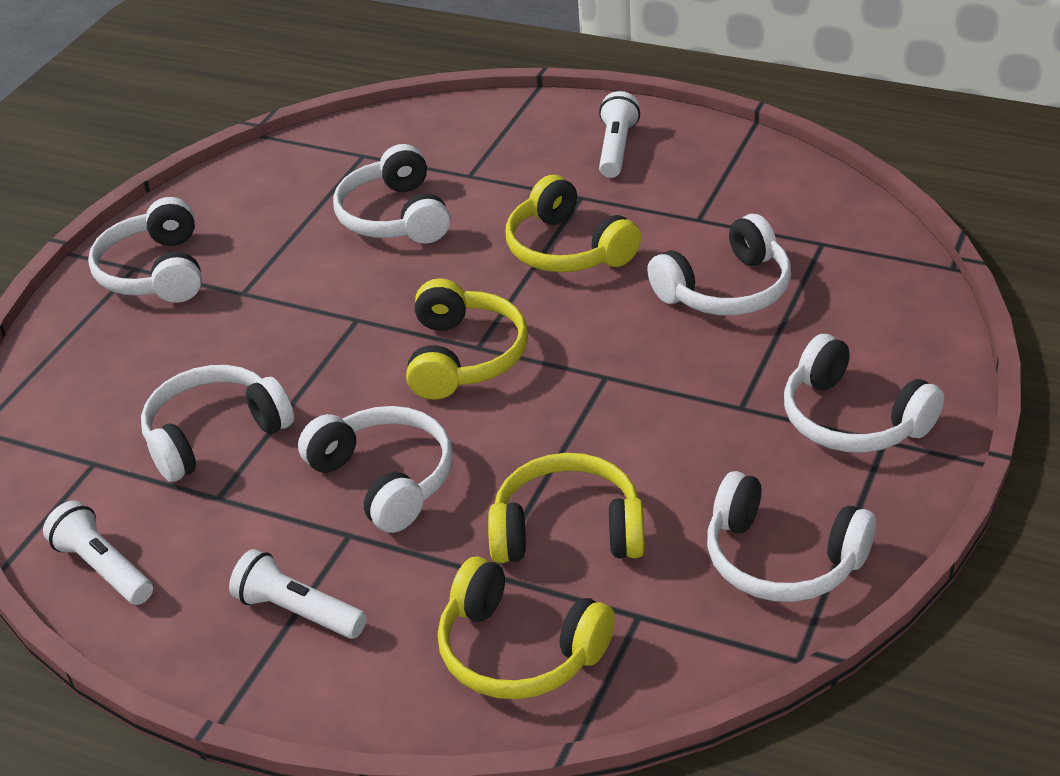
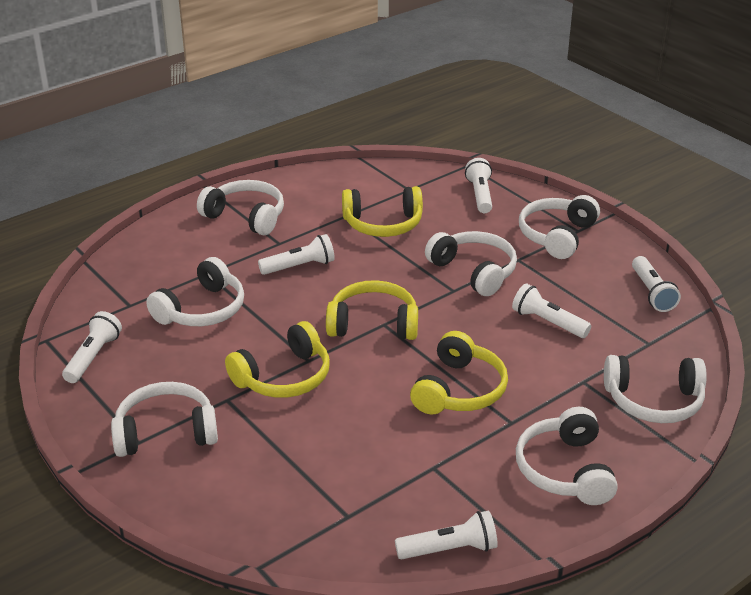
white flashlight: 3 -> 6

